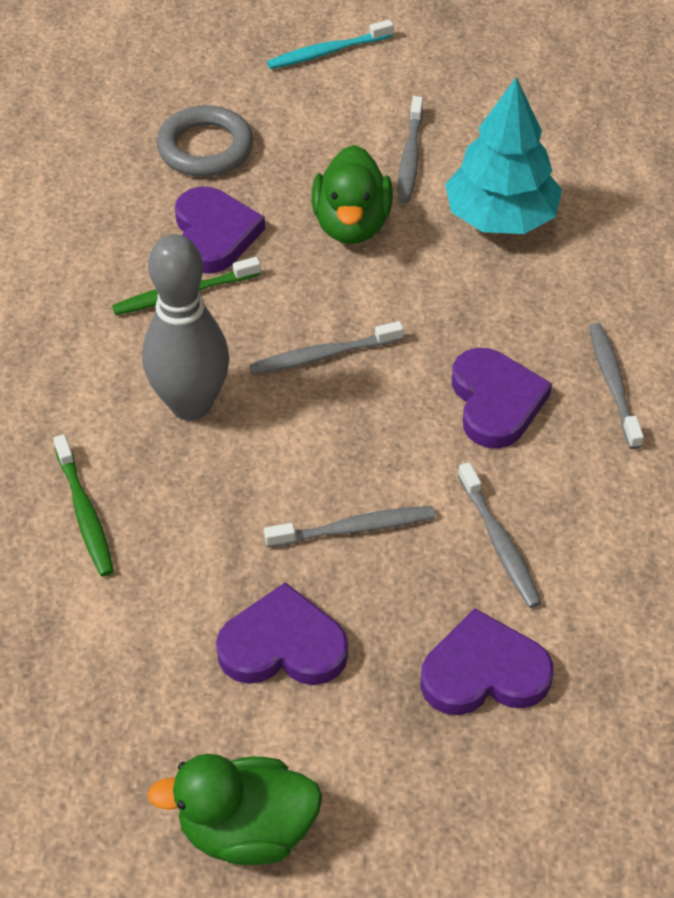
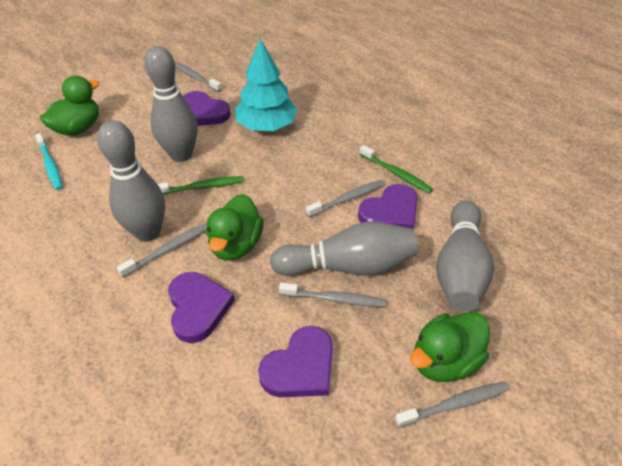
green duck: 2 -> 3
grey bowling pin: 1 -> 4
grey ring: 1 -> 0

